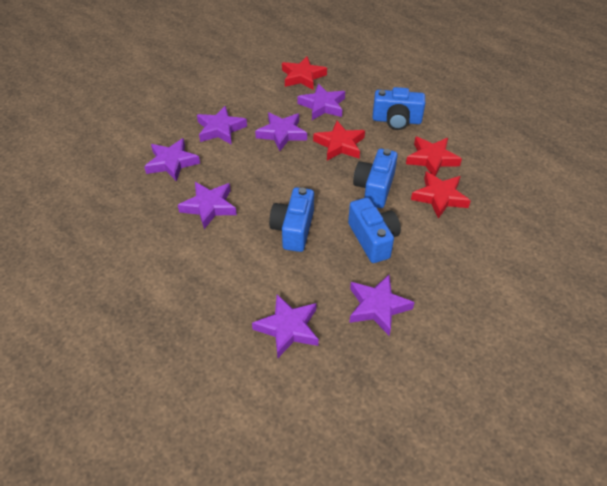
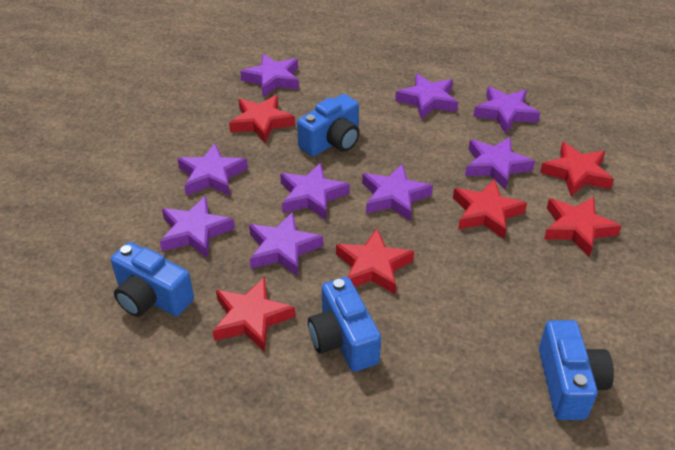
purple star: 7 -> 9
red star: 4 -> 6

